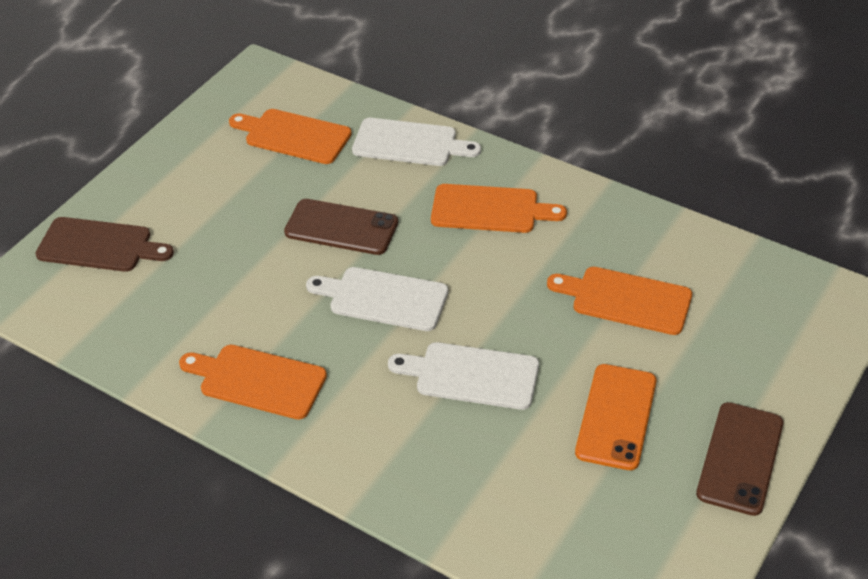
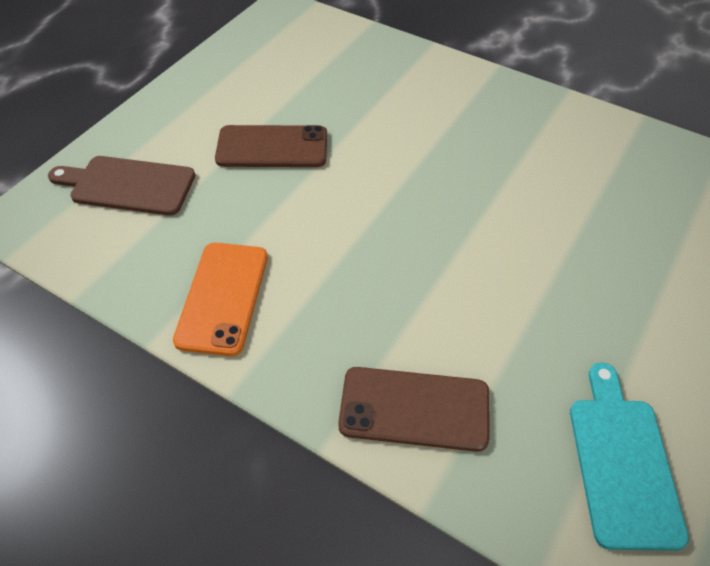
orange cutting board: 4 -> 0
turquoise cutting board: 0 -> 1
white cutting board: 3 -> 0

